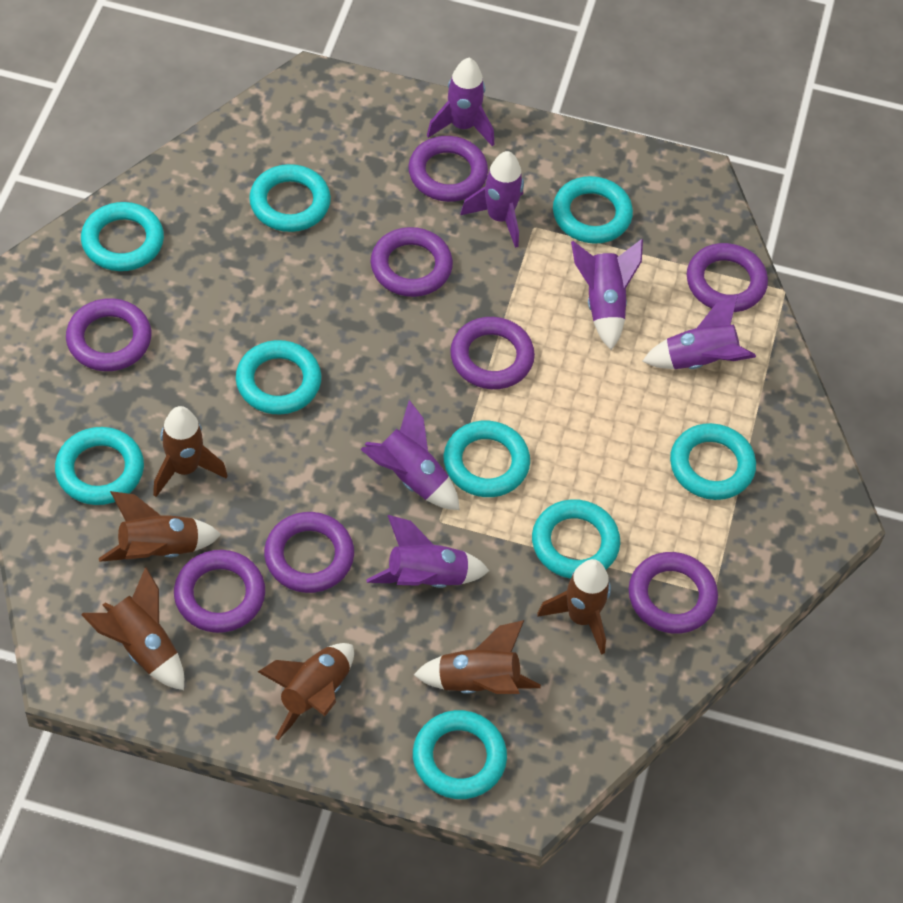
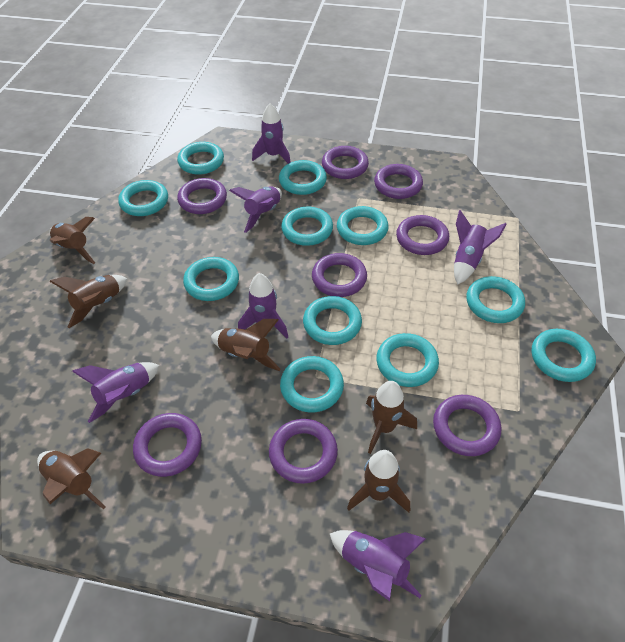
turquoise ring: 9 -> 11

